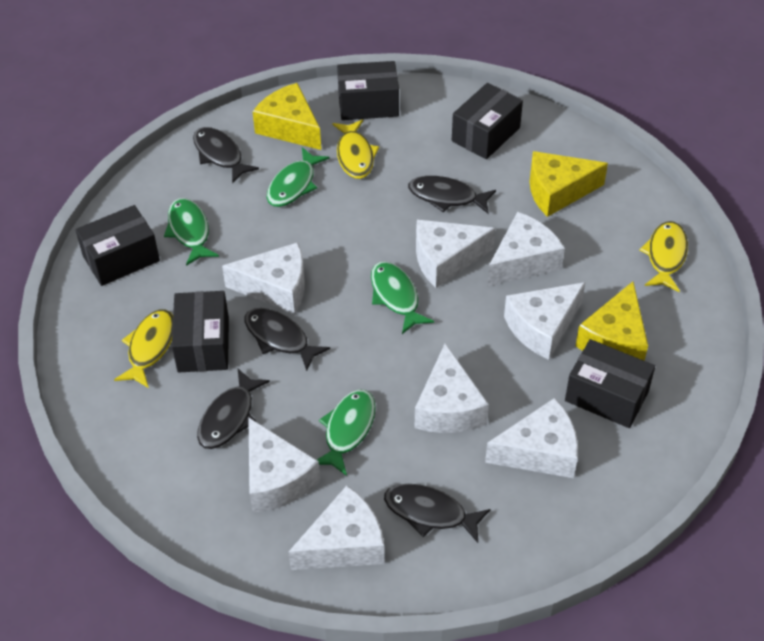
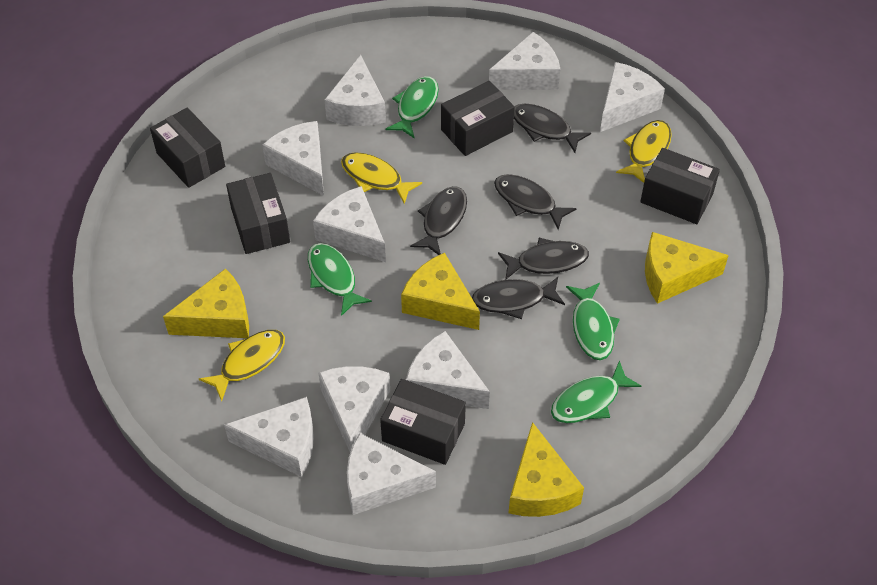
white cheese: 8 -> 9
yellow cheese: 3 -> 4

